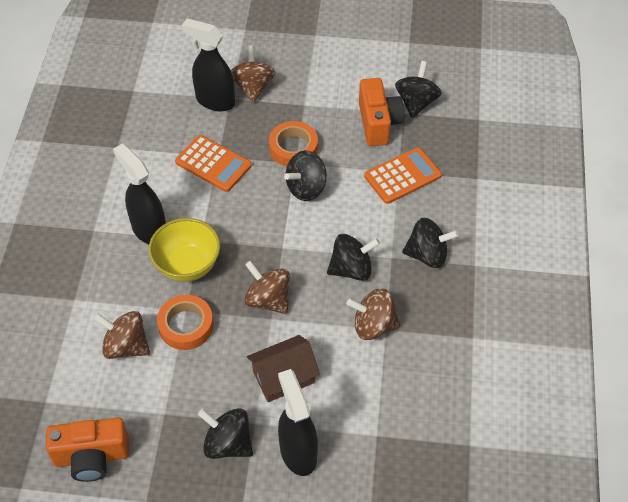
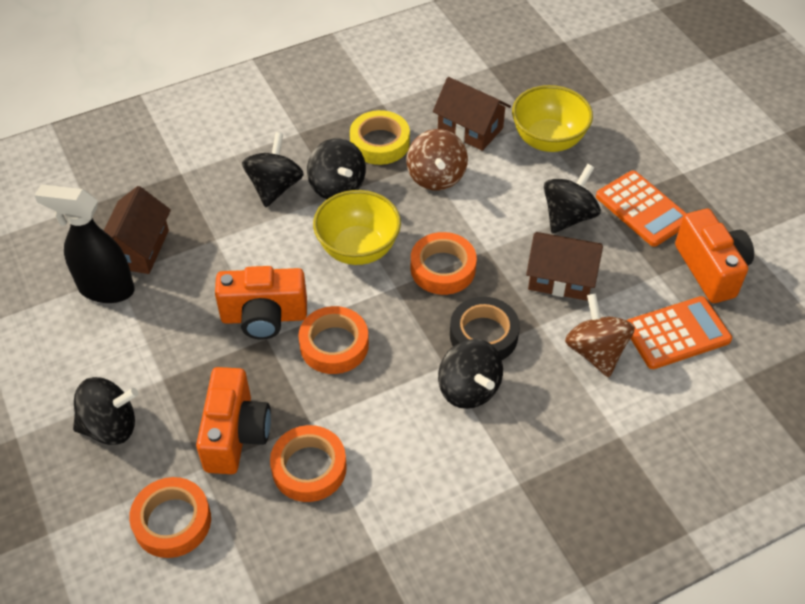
black spray bottle: 3 -> 1
black tape: 0 -> 1
brown house: 1 -> 3
brown spinning top: 4 -> 2
orange camera: 2 -> 3
orange tape: 2 -> 4
yellow bowl: 1 -> 2
yellow tape: 0 -> 1

